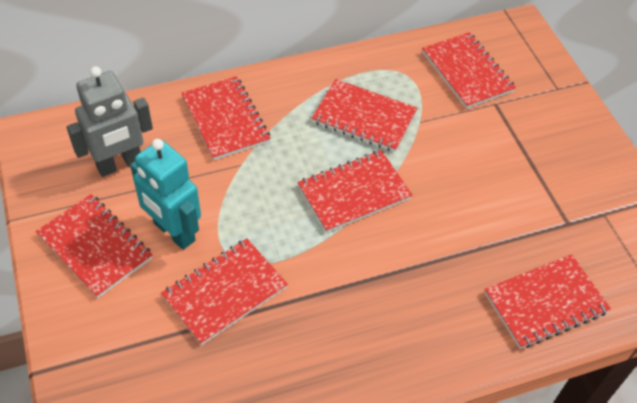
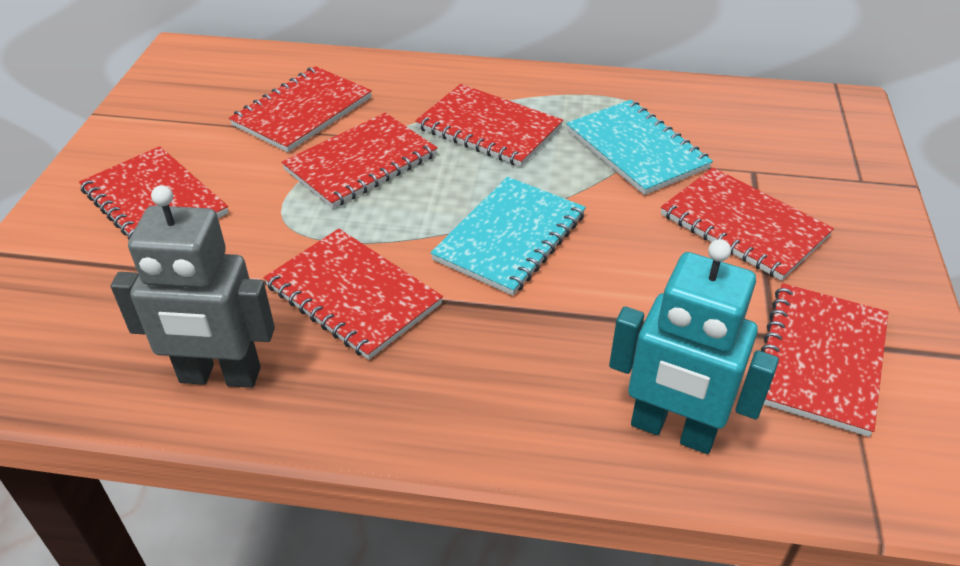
turquoise notebook: 0 -> 2

